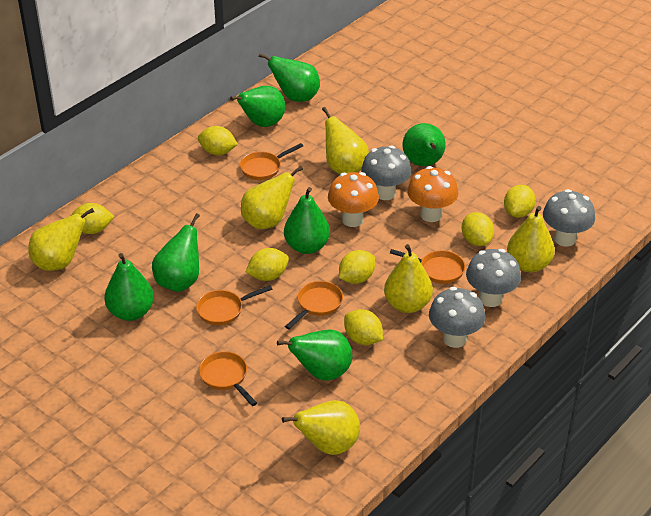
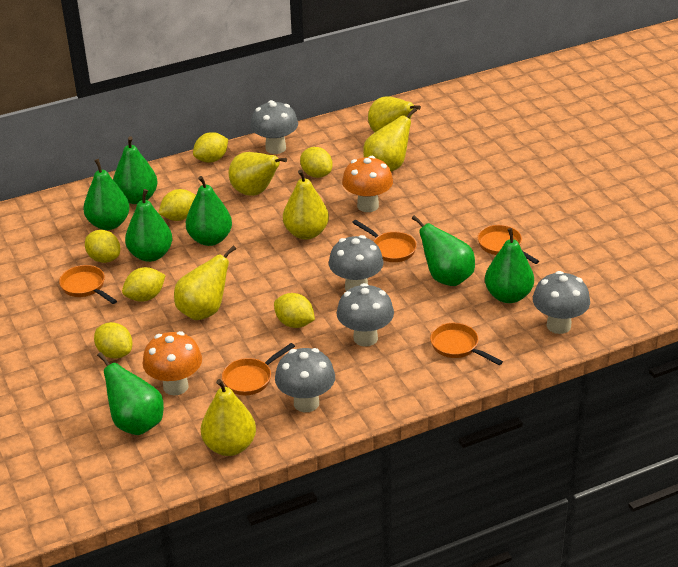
grey mushroom: 4 -> 5

